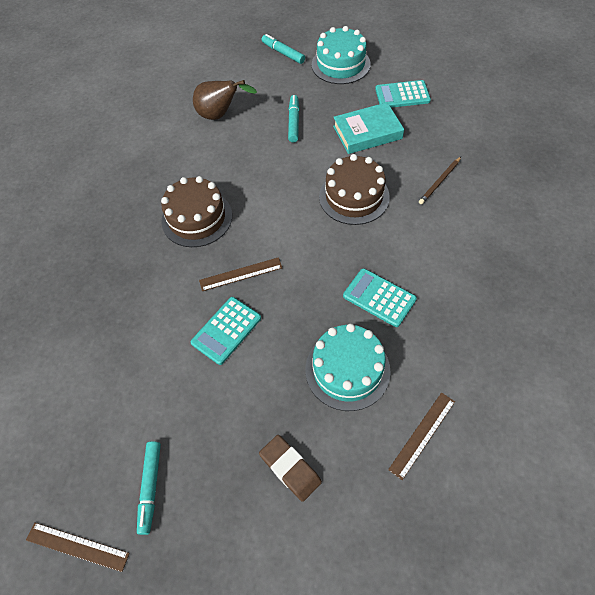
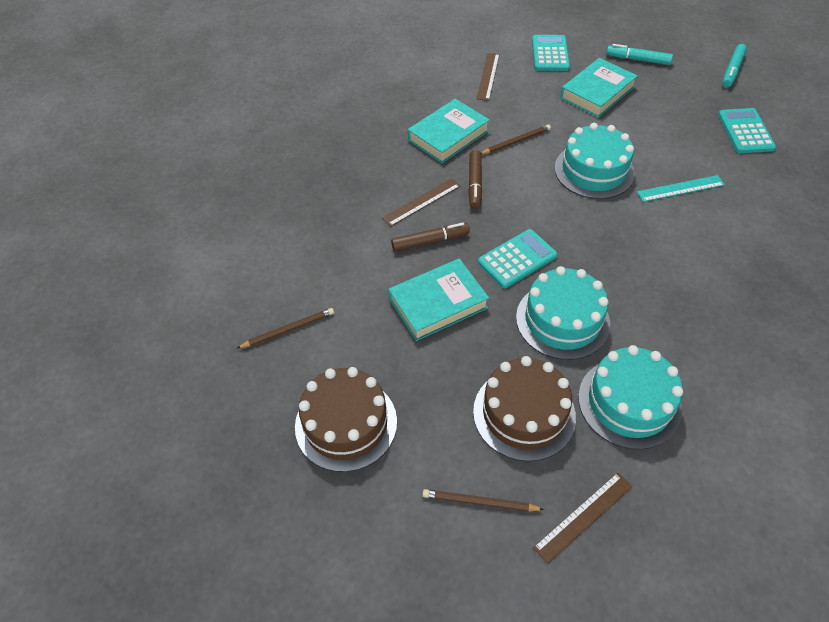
brown eraser: 1 -> 0
brown marker: 0 -> 2
brown pear: 1 -> 0
brown pencil: 1 -> 3
turquoise book: 1 -> 3
turquoise cake: 2 -> 3
turquoise marker: 3 -> 2
turquoise ruler: 0 -> 1

